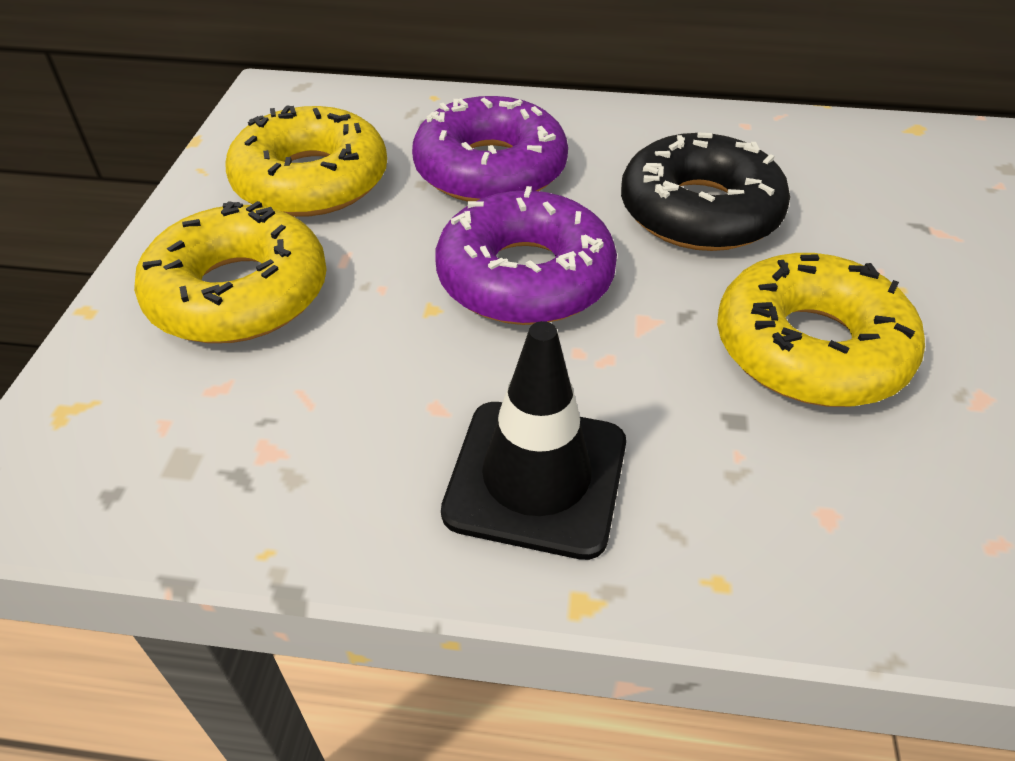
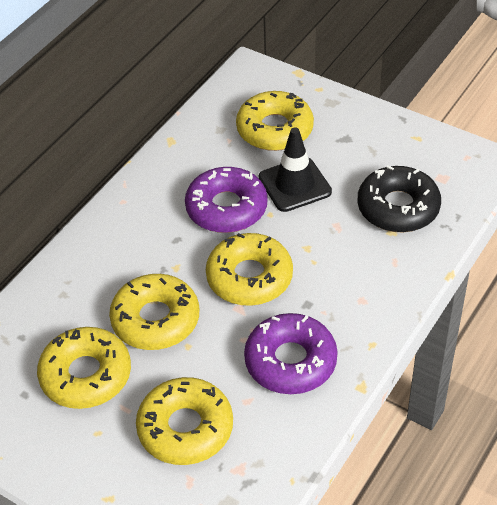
yellow donut: 3 -> 5

